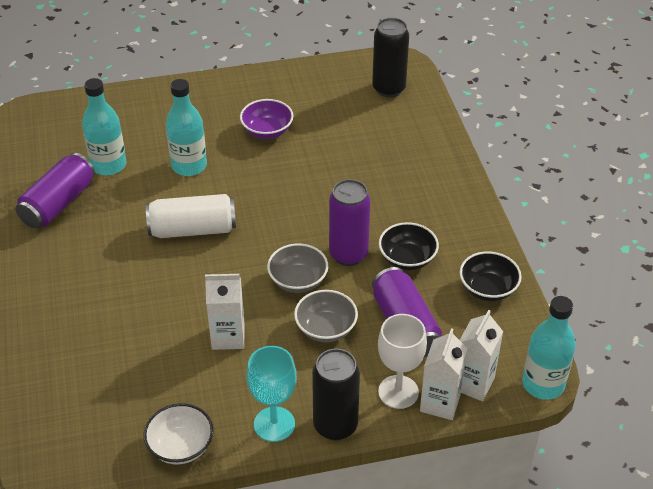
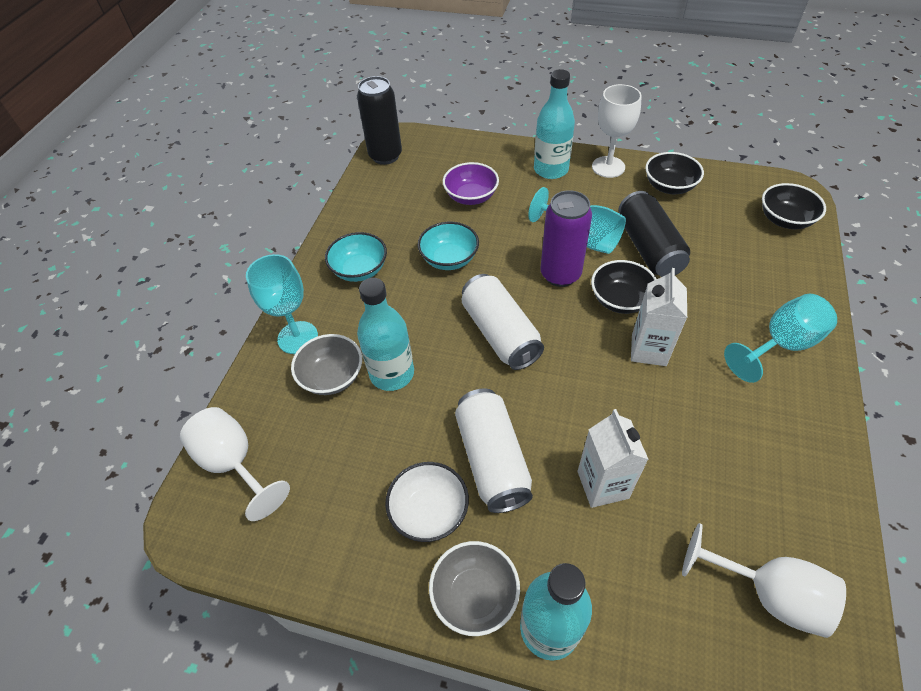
black bowl: 2 -> 3
purple can: 3 -> 1
turquoise bowl: 0 -> 2
turquoise goblet: 1 -> 3
white can: 1 -> 2
white carton: 3 -> 2
white goblet: 1 -> 3

